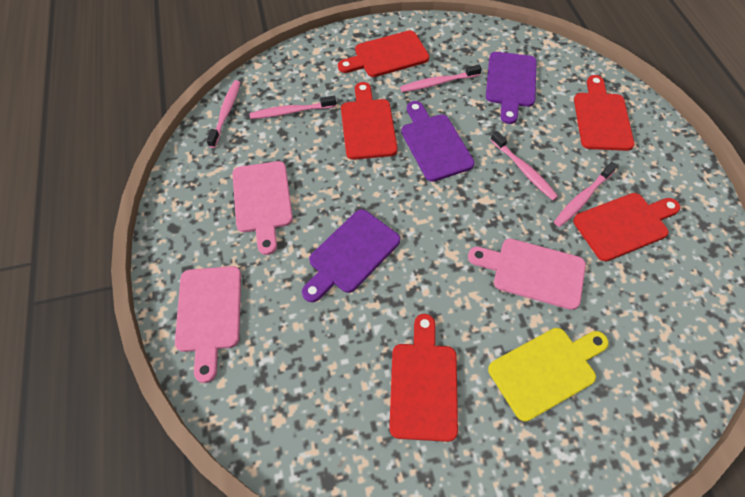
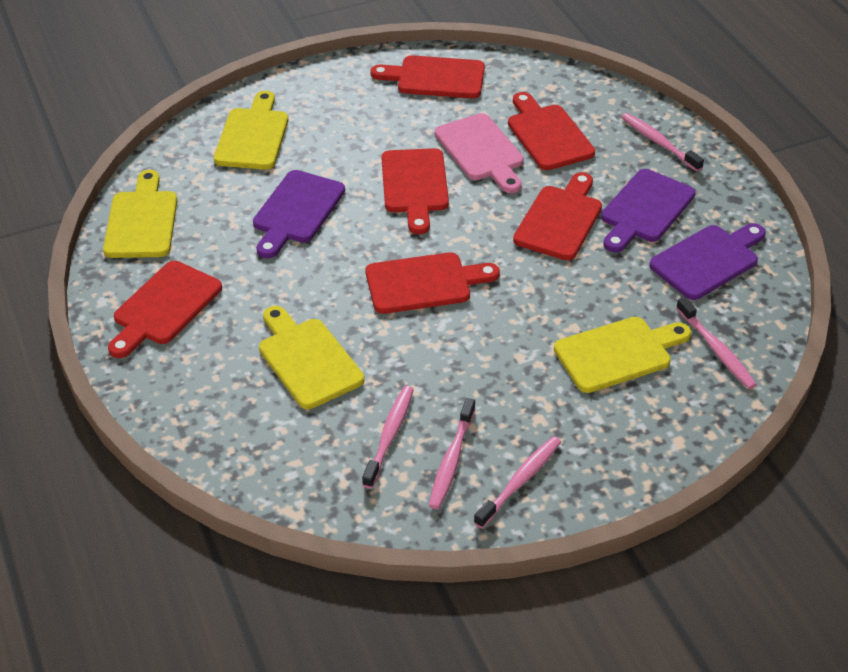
pink cutting board: 3 -> 1
red cutting board: 5 -> 6
yellow cutting board: 1 -> 4

